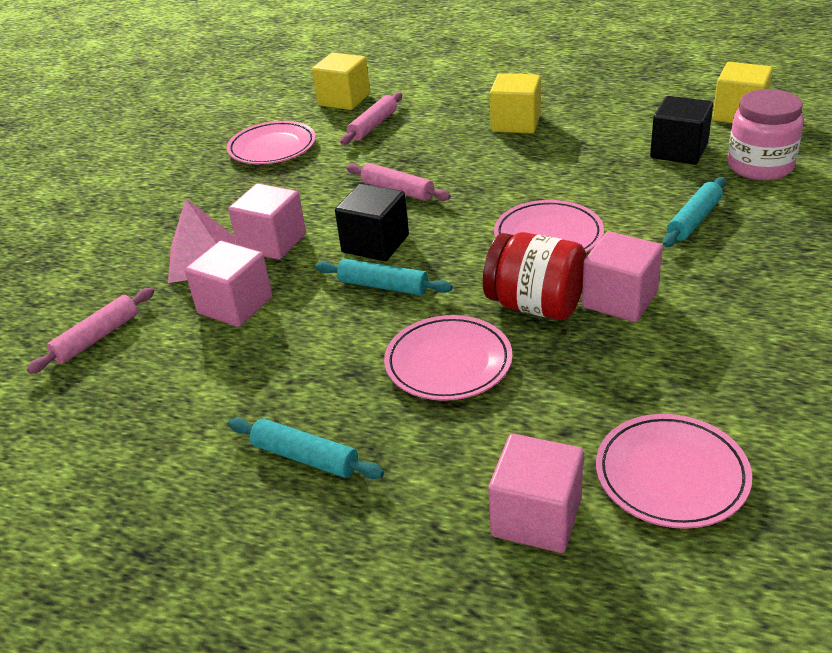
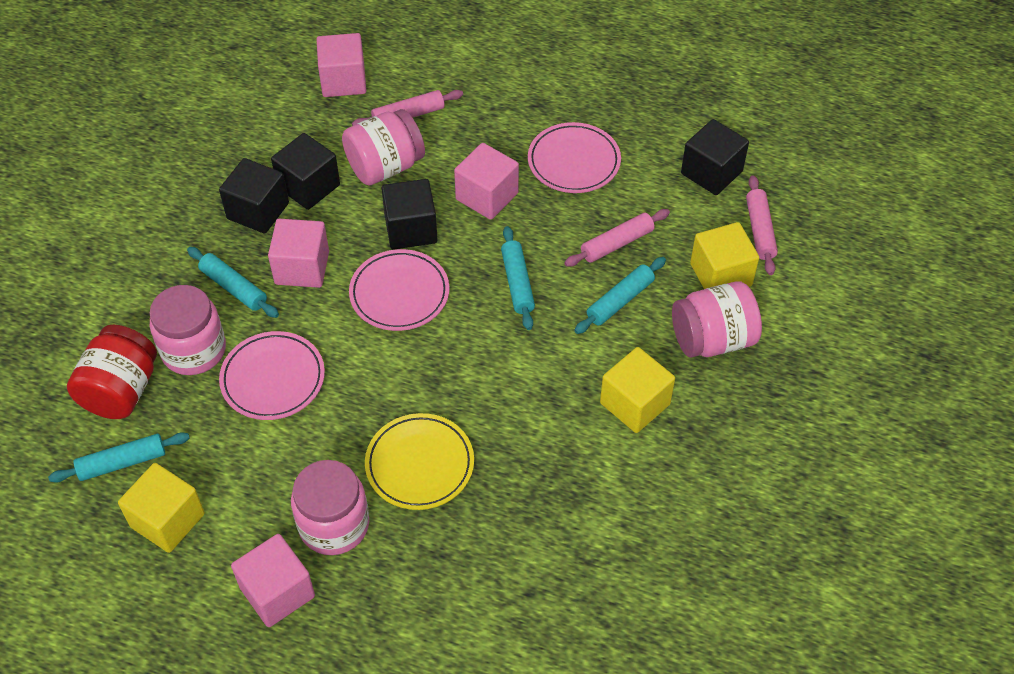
black cube: 2 -> 4
pink jar: 1 -> 4
pink plate: 4 -> 3
pink pyramid: 1 -> 0
turquoise rolling pin: 3 -> 4
yellow plate: 0 -> 1

